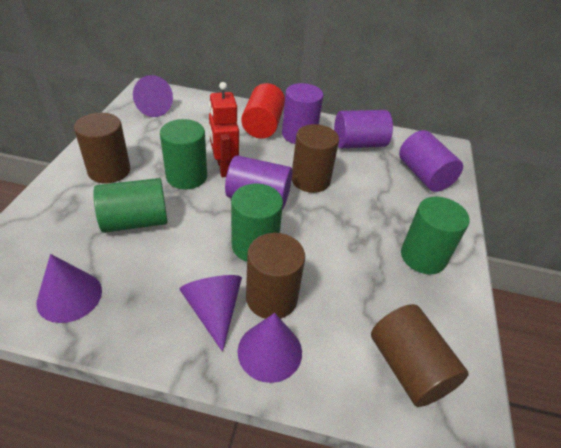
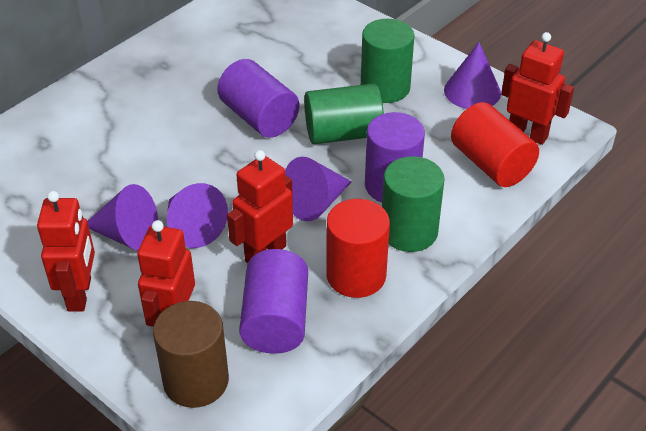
brown cylinder: 4 -> 1
green cylinder: 4 -> 3
purple cylinder: 4 -> 3
red cylinder: 1 -> 2
red robot: 1 -> 4

